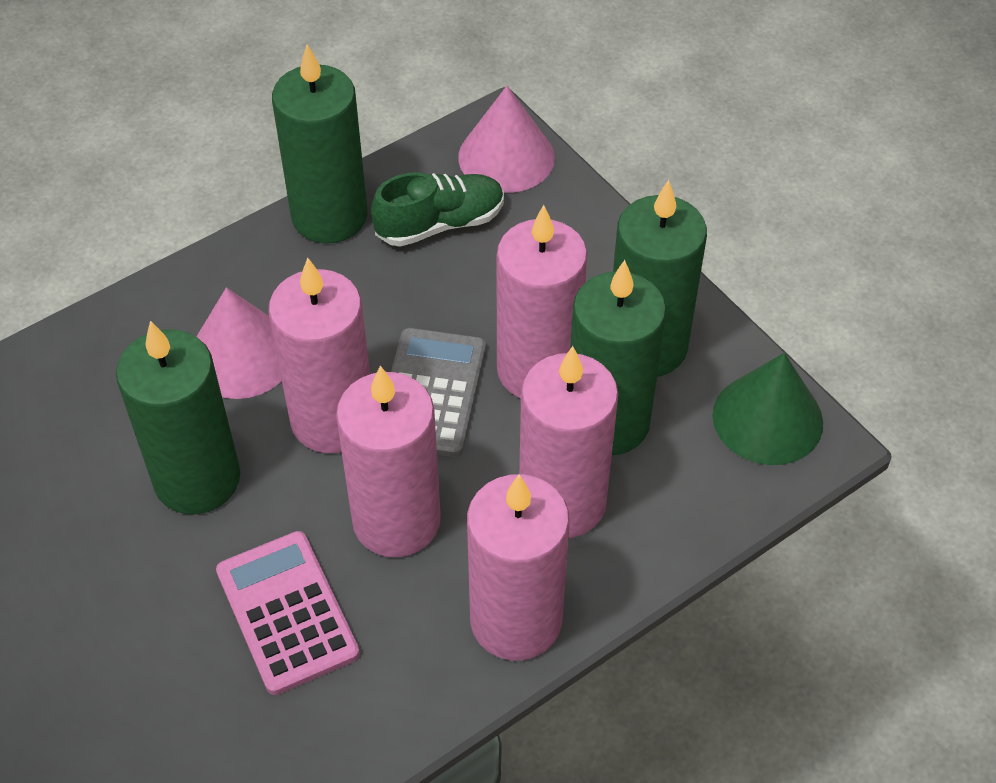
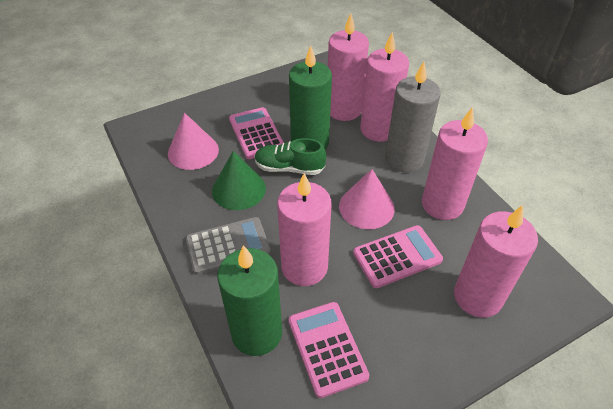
green candle: 4 -> 2
grey candle: 0 -> 1
pink calculator: 1 -> 3

